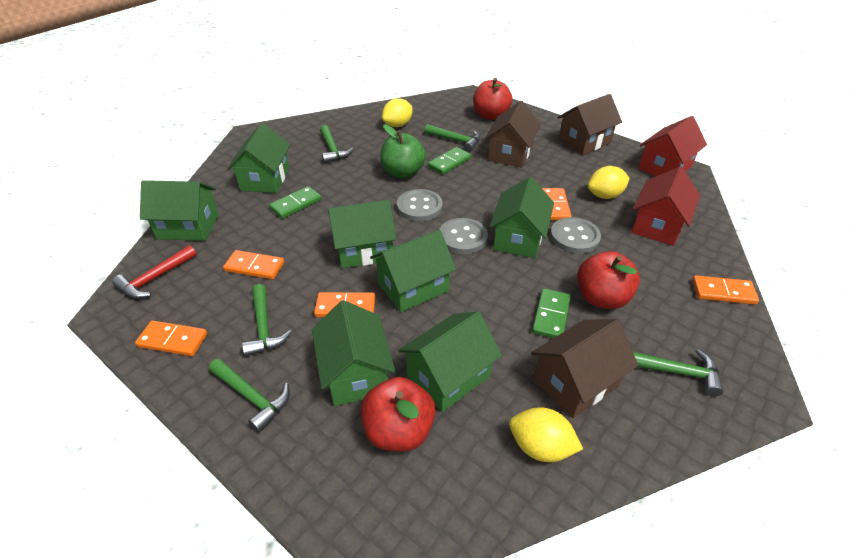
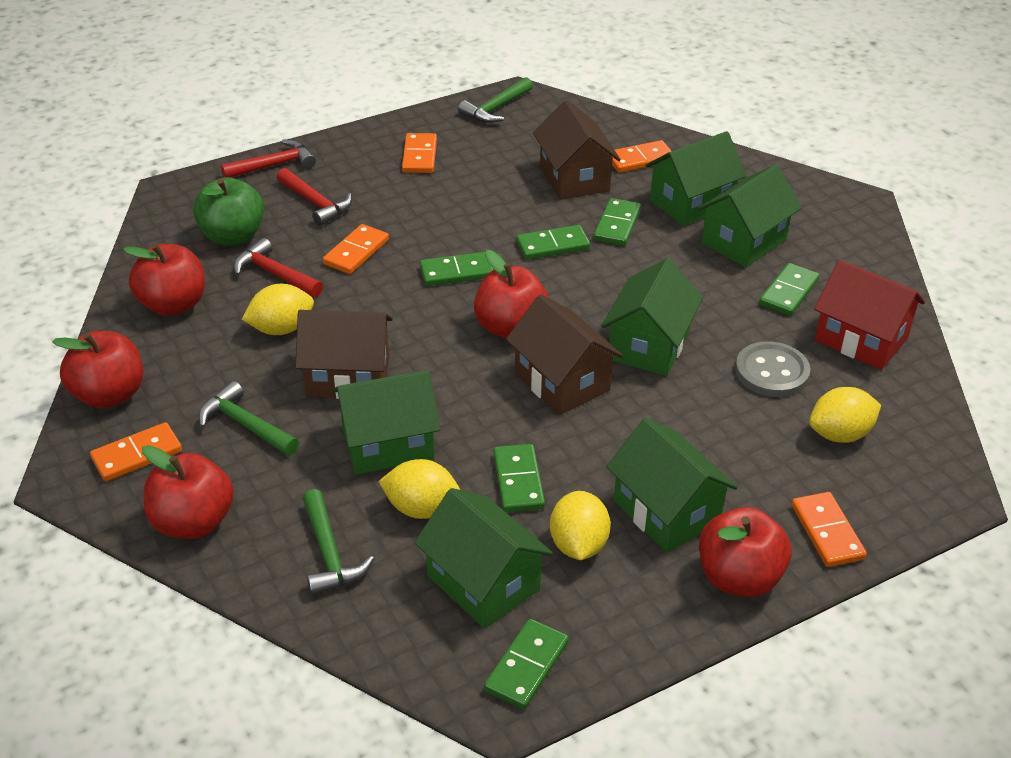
green domino: 3 -> 6
green hammer: 5 -> 3
green house: 7 -> 6
grey button: 3 -> 1
red apple: 3 -> 5
red hammer: 1 -> 3
red house: 2 -> 1
yellow lemon: 3 -> 4

